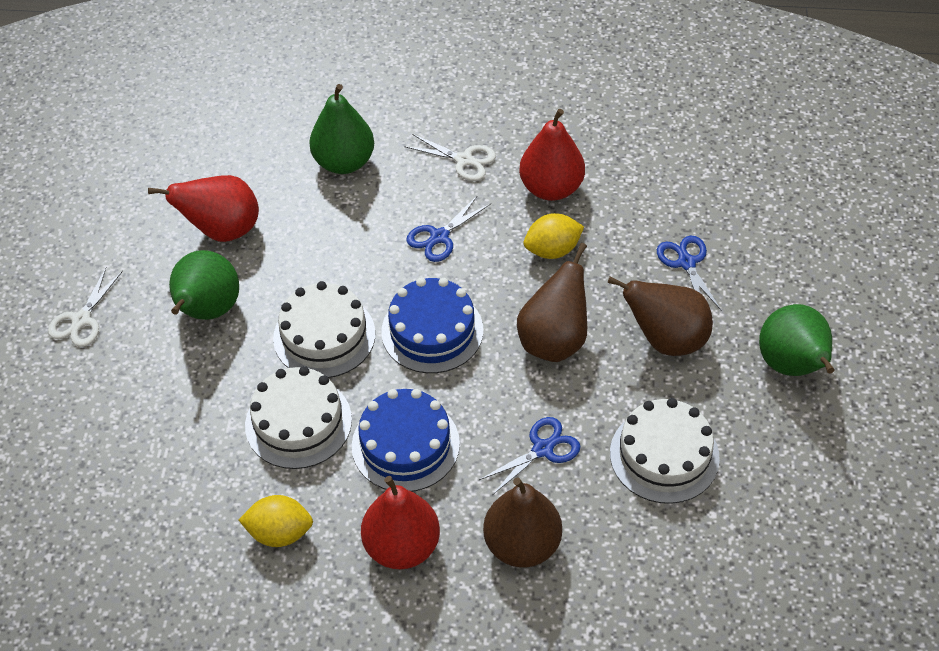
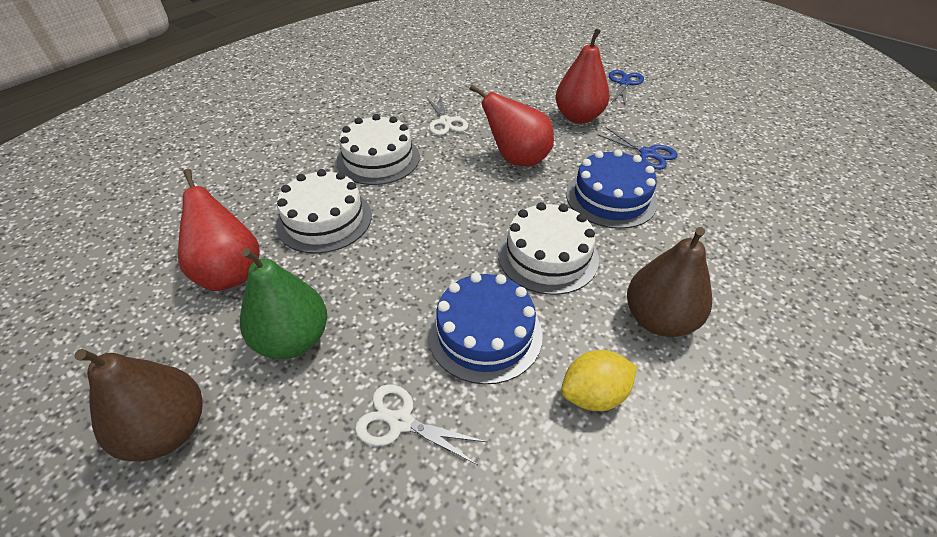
blue scissors: 3 -> 2
brown pear: 3 -> 2
green pear: 3 -> 1
yellow lemon: 2 -> 1

